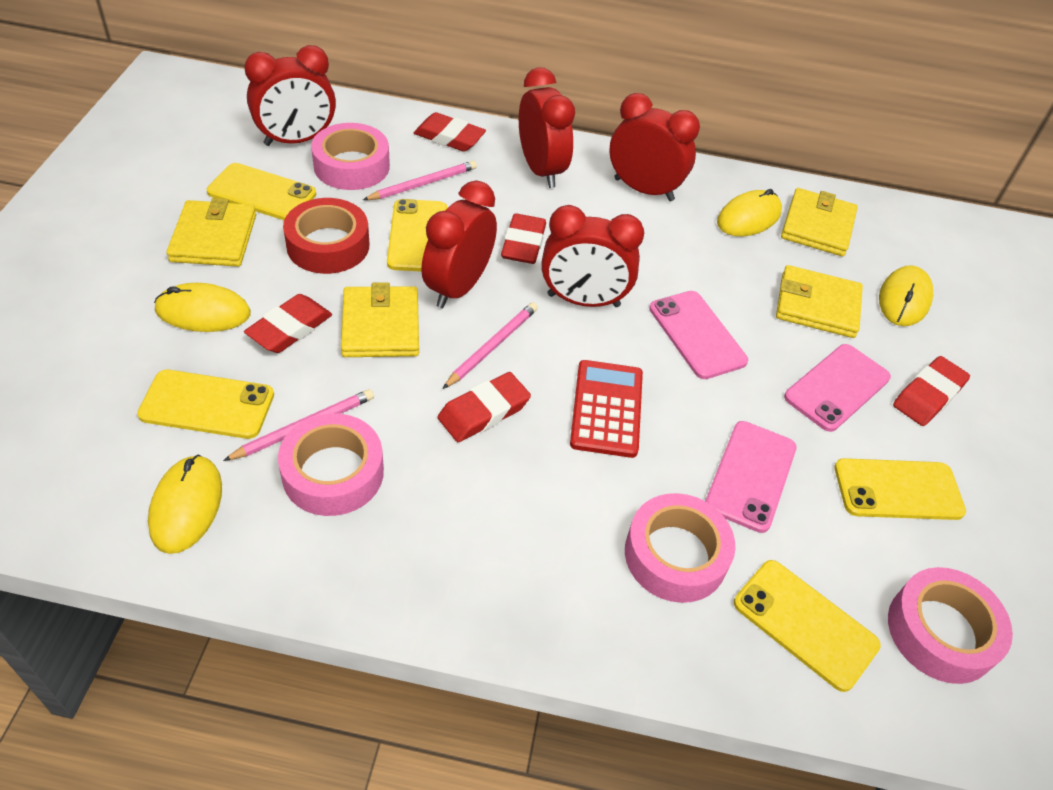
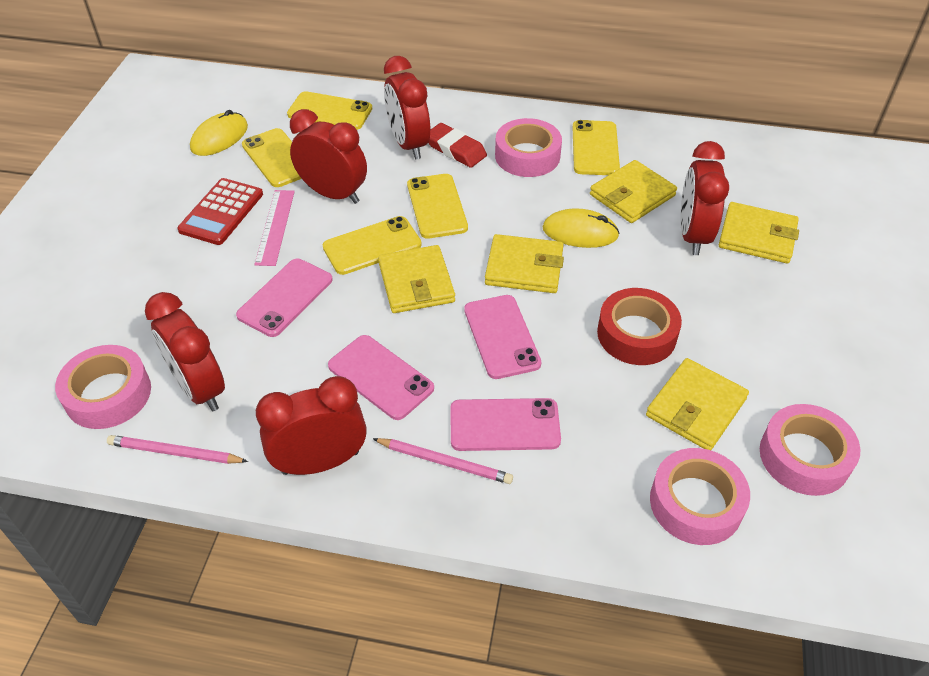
pink pencil: 3 -> 2
pink phone: 3 -> 4
pink ruler: 0 -> 1
red eraser: 5 -> 1
yellow mouse: 4 -> 2
yellow wallet: 4 -> 5

